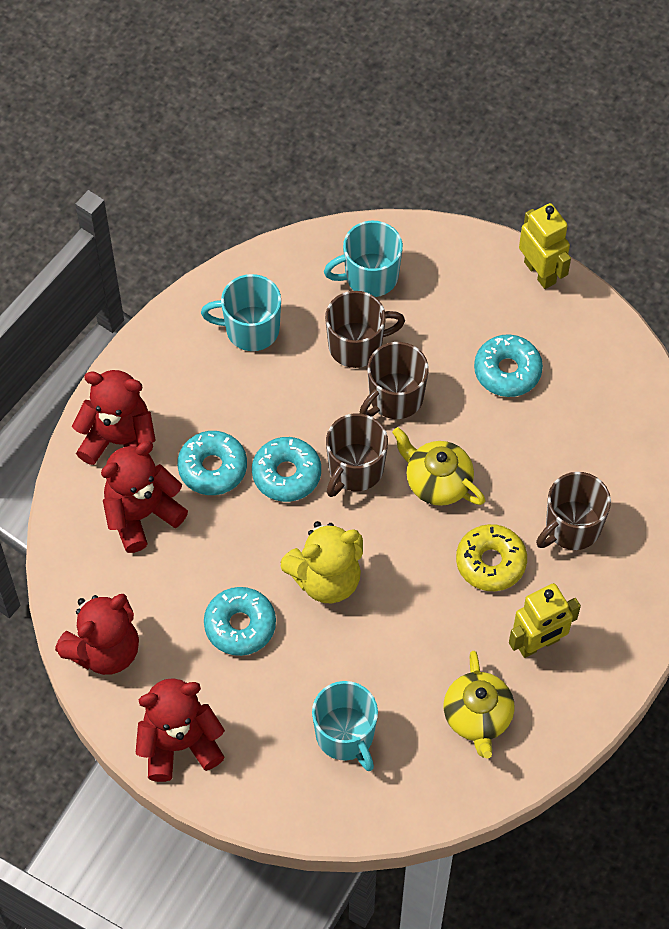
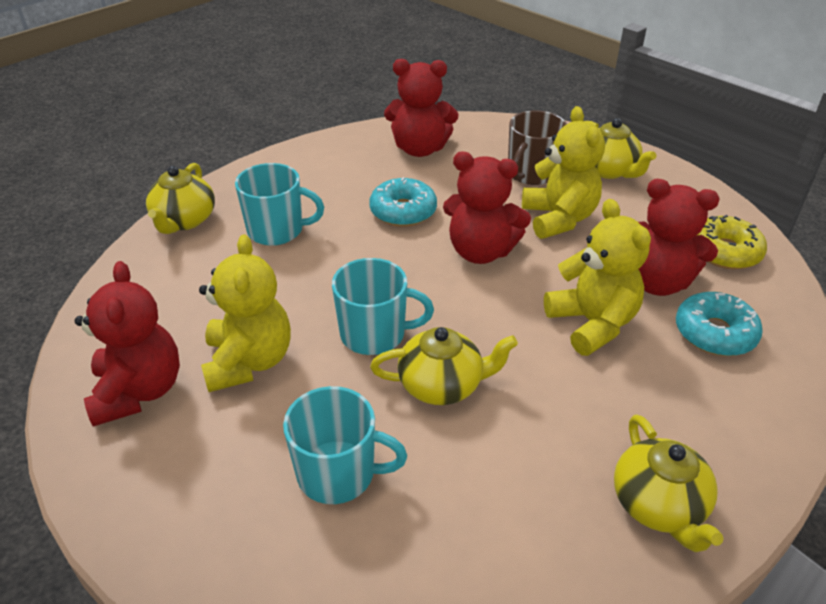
brown mug: 4 -> 1
turquoise donut: 4 -> 2
yellow robot: 2 -> 0
yellow teapot: 2 -> 4
yellow teddy bear: 1 -> 3

